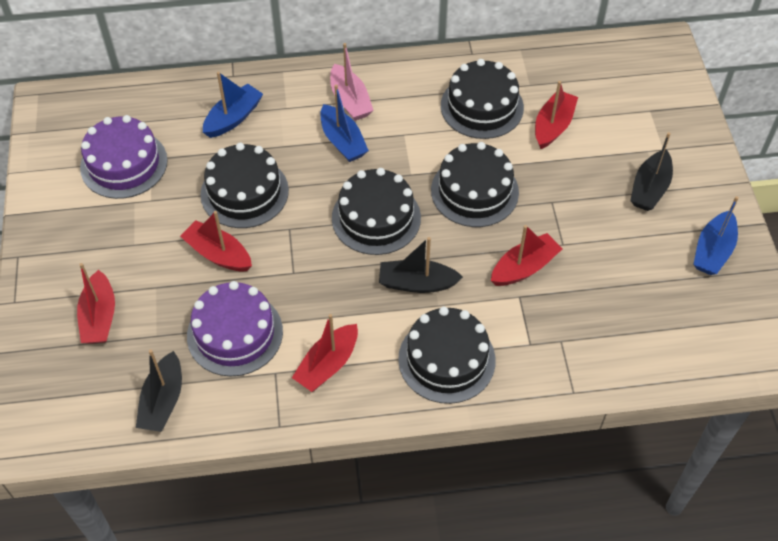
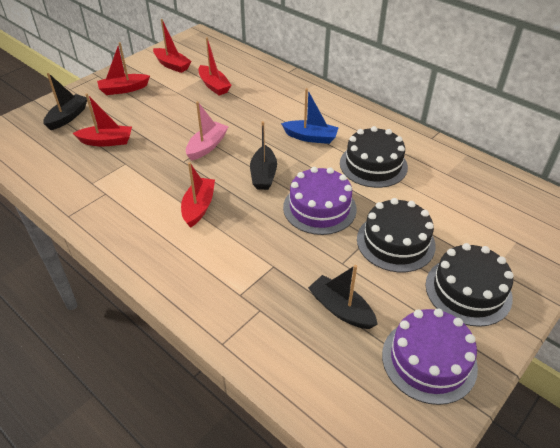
black cake: 5 -> 3
blue boat: 3 -> 1

